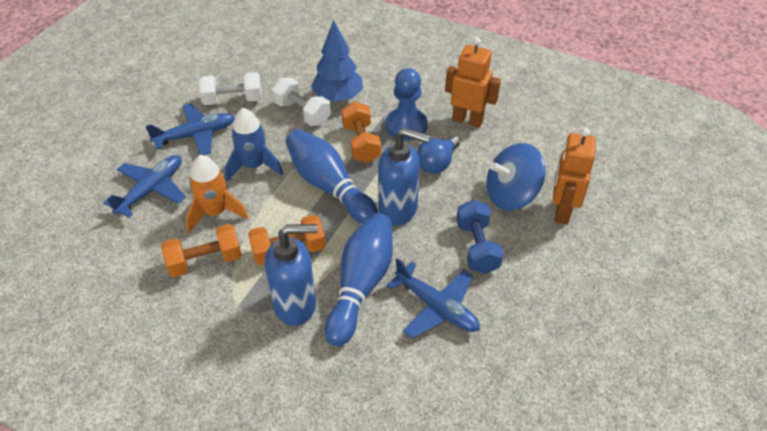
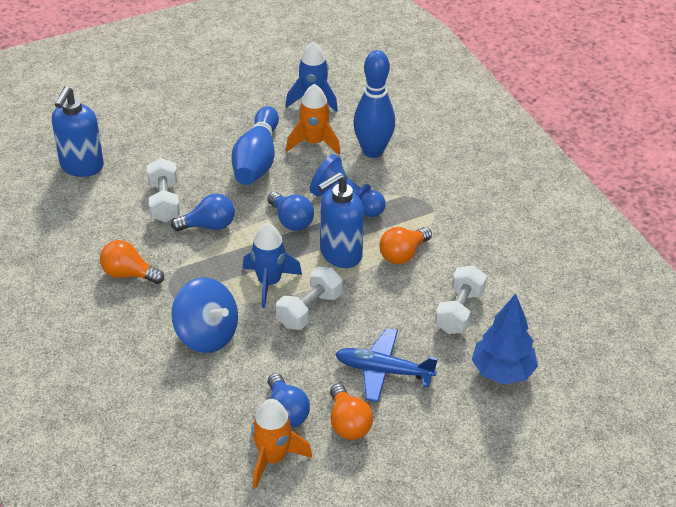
blue dumbbell: 1 -> 0
blue light bulb: 1 -> 3
blue plane: 3 -> 1
blue rocket: 1 -> 2
orange dumbbell: 3 -> 0
orange light bulb: 0 -> 3
orange robot: 2 -> 0
orange rocket: 1 -> 2
white dumbbell: 2 -> 3

